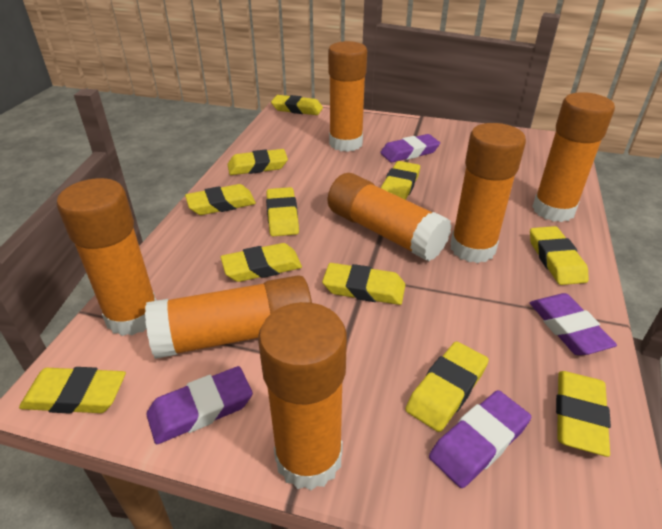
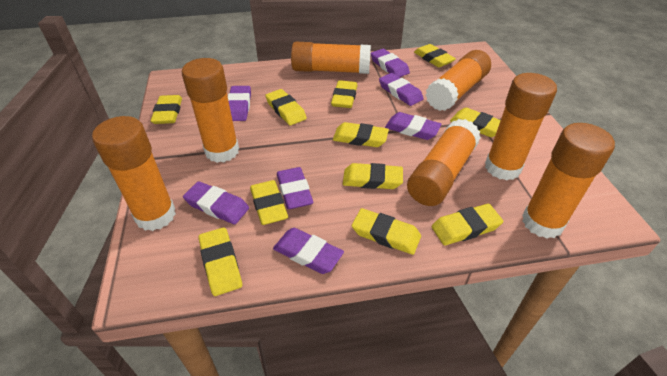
purple eraser: 4 -> 7

